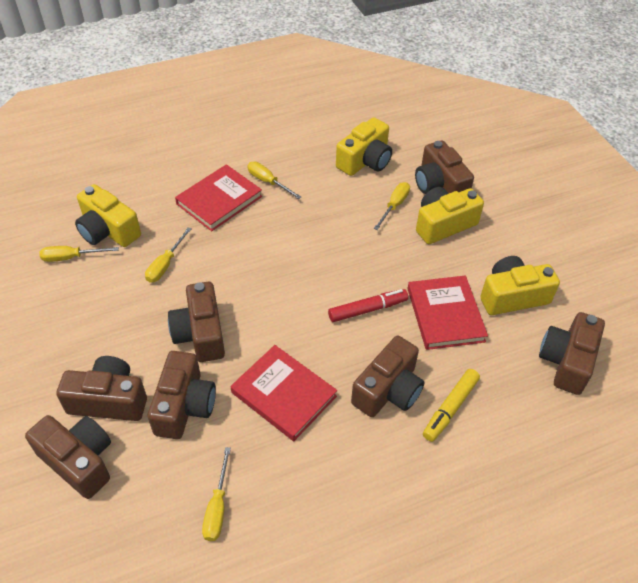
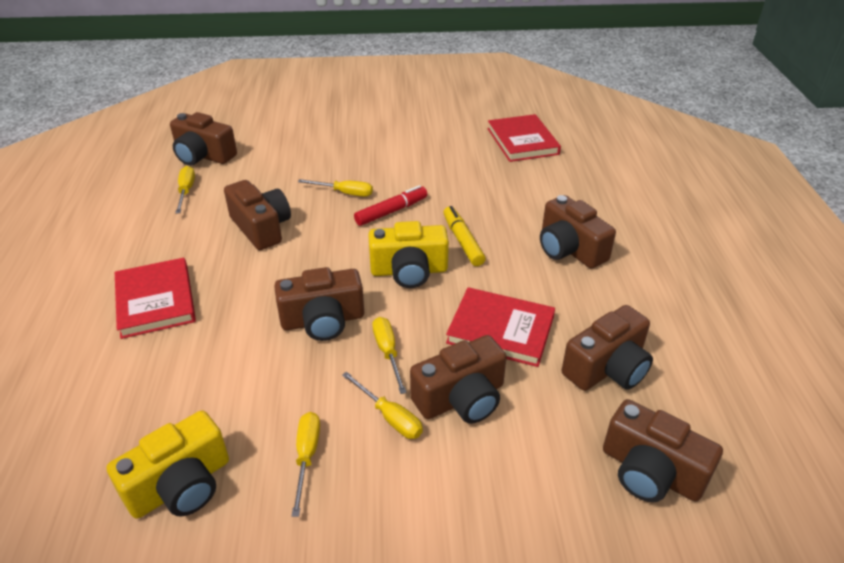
yellow camera: 4 -> 2

